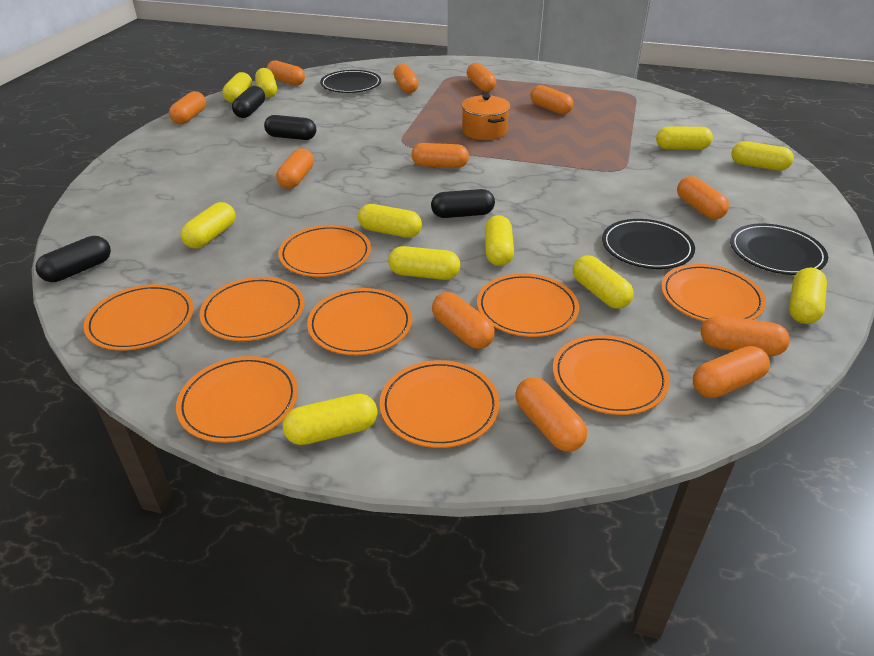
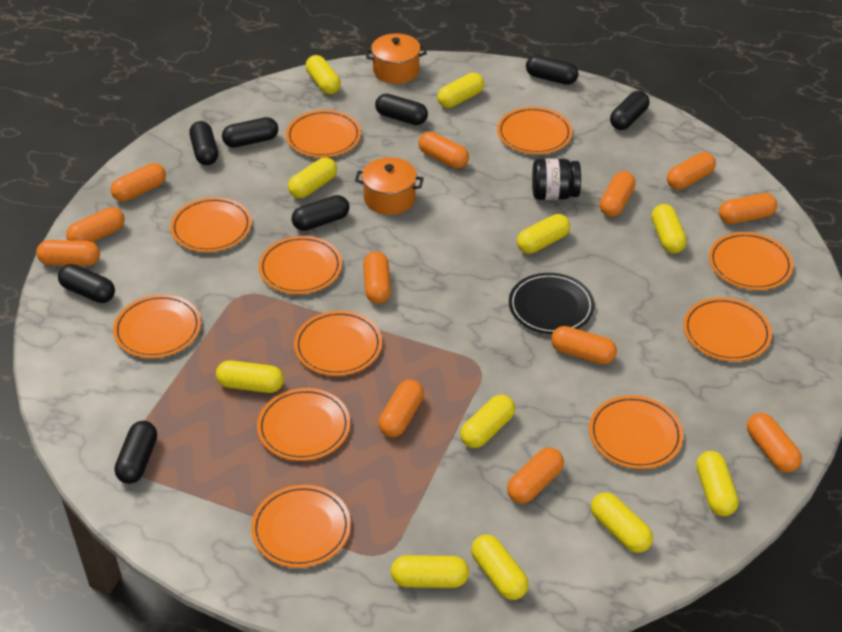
black capsule: 4 -> 8
black jar: 0 -> 1
black plate: 3 -> 1
orange plate: 9 -> 11
orange pot: 1 -> 2

